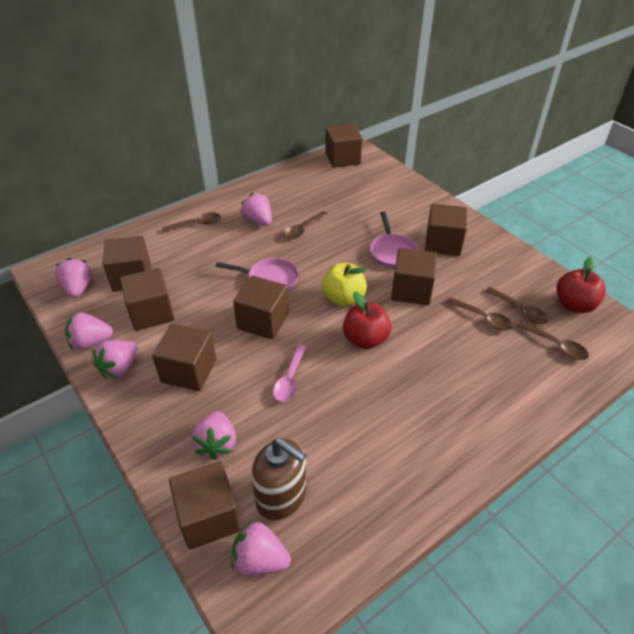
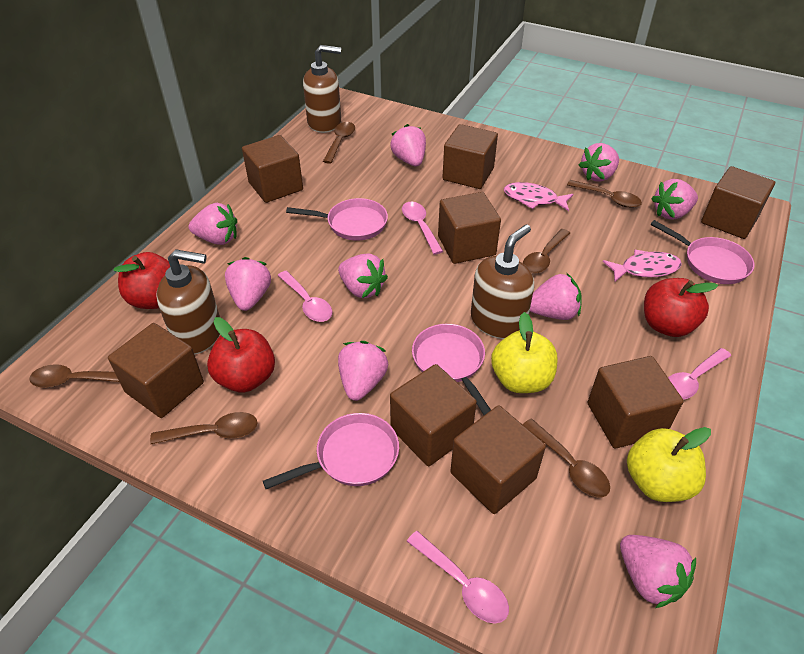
brown soap dispenser: 1 -> 3
brown spoon: 5 -> 6
pink fish: 0 -> 2
pink pan: 2 -> 4
pink spoon: 1 -> 4
pink strawberry: 6 -> 9
red apple: 2 -> 3
yellow apple: 1 -> 2

